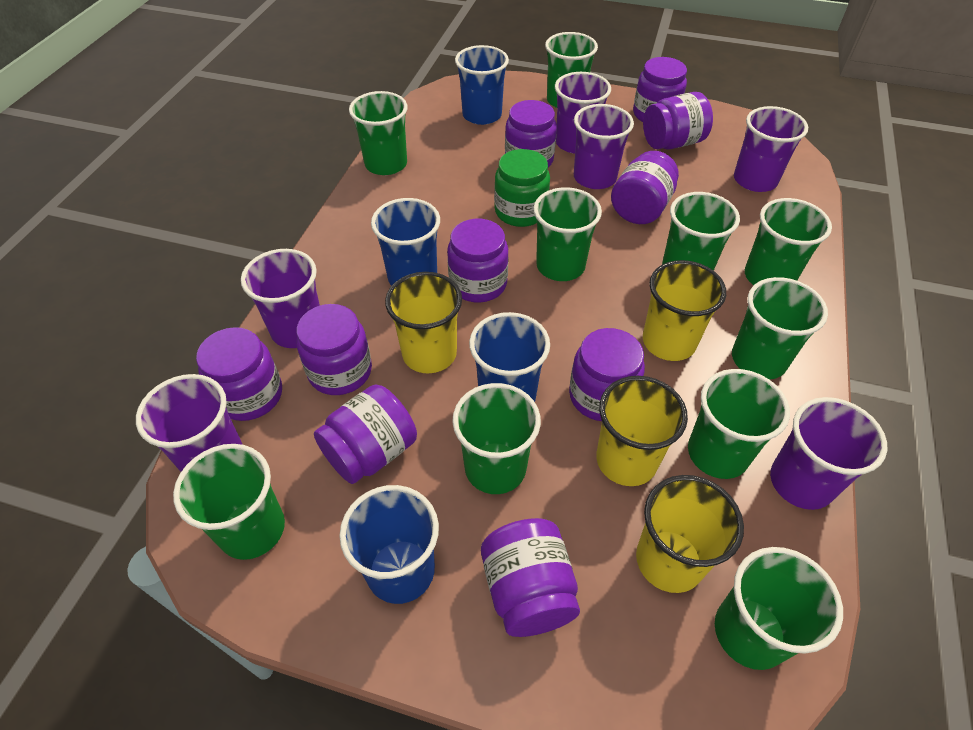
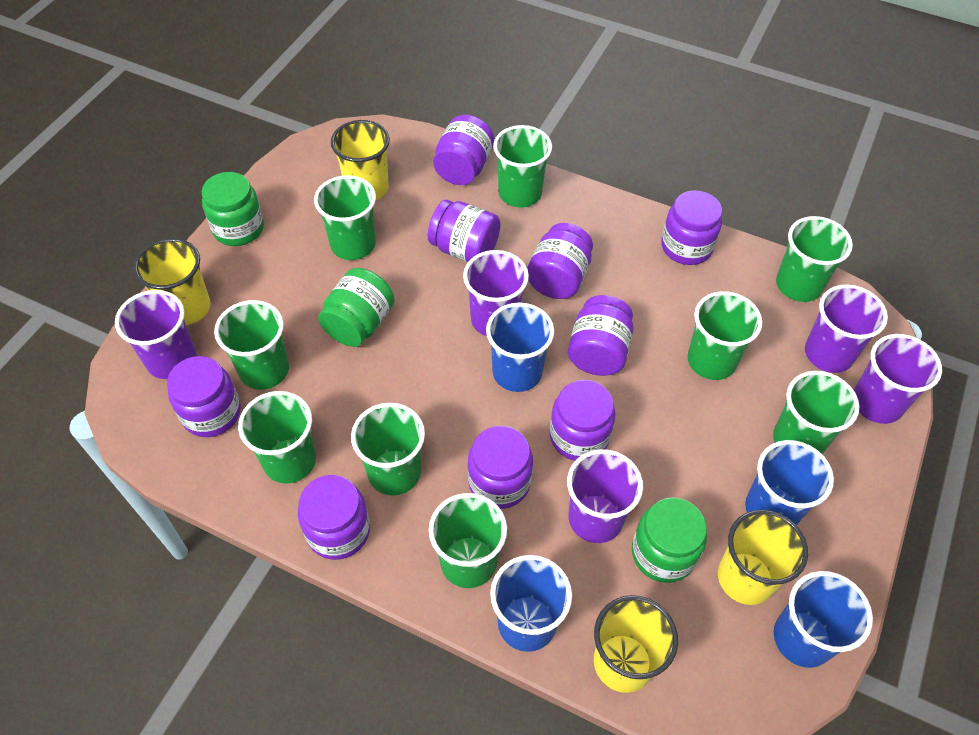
green cup: 10 -> 9
green jar: 1 -> 3
purple cup: 6 -> 5
purple jar: 10 -> 9

